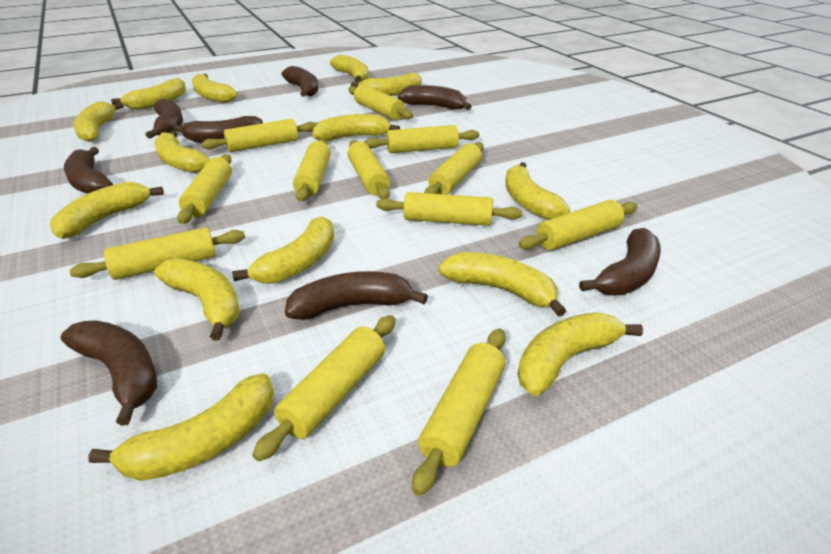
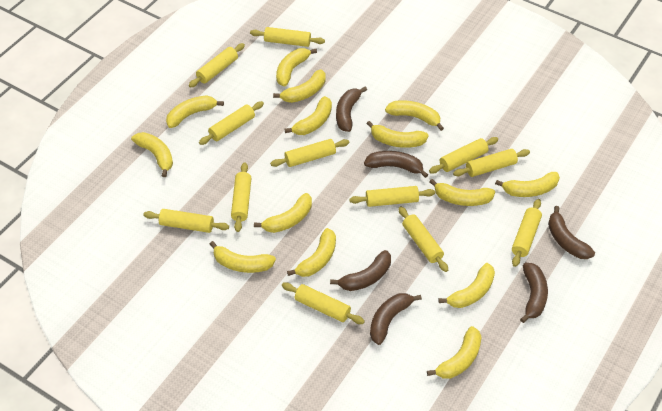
brown banana: 8 -> 6

